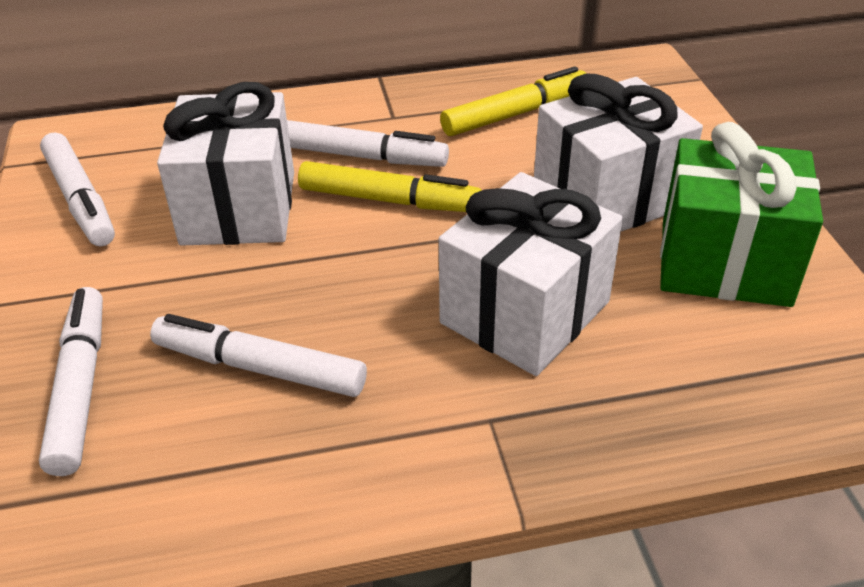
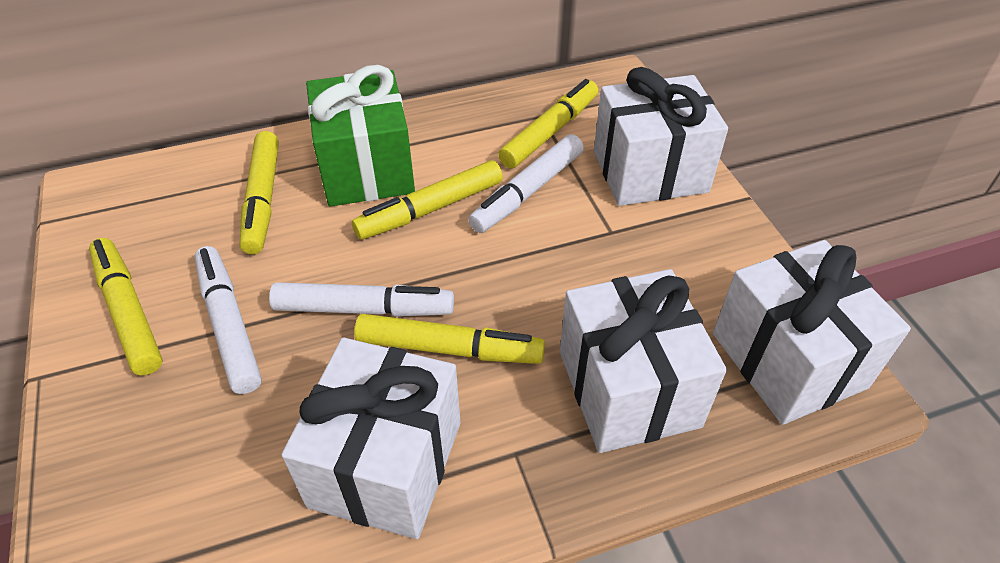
white gift: 3 -> 4
white marker: 4 -> 3
yellow marker: 2 -> 5

